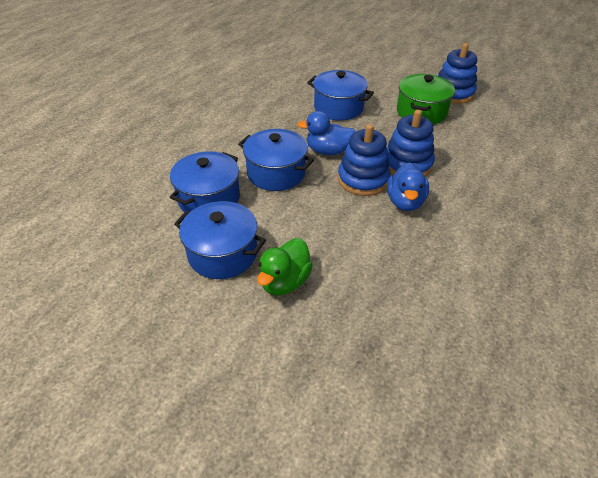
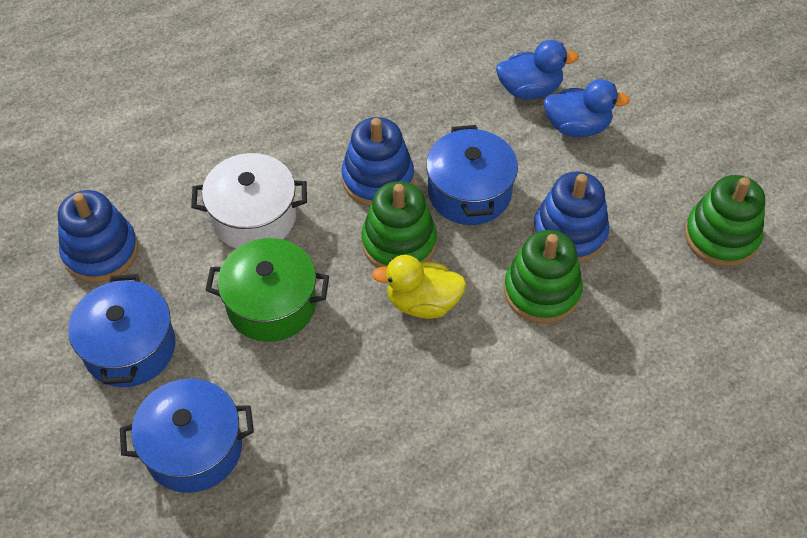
blue pot: 4 -> 3
green duck: 1 -> 0
green stacking toy: 0 -> 3
white pot: 0 -> 1
yellow duck: 0 -> 1

